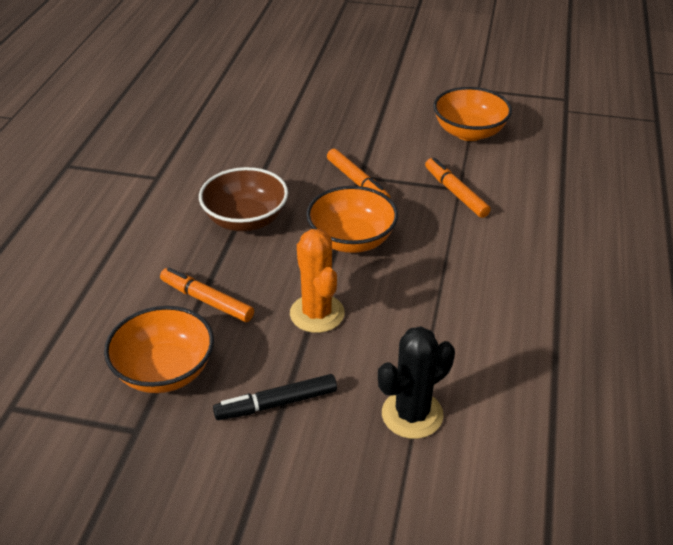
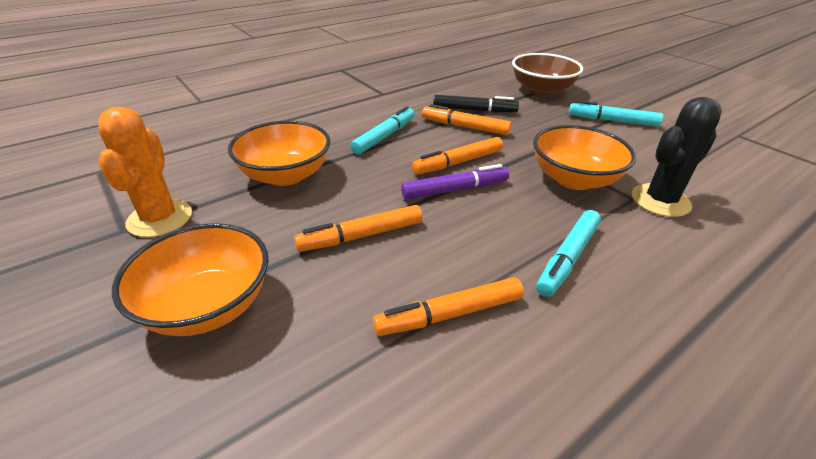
orange marker: 3 -> 4
purple marker: 0 -> 1
turquoise marker: 0 -> 3

